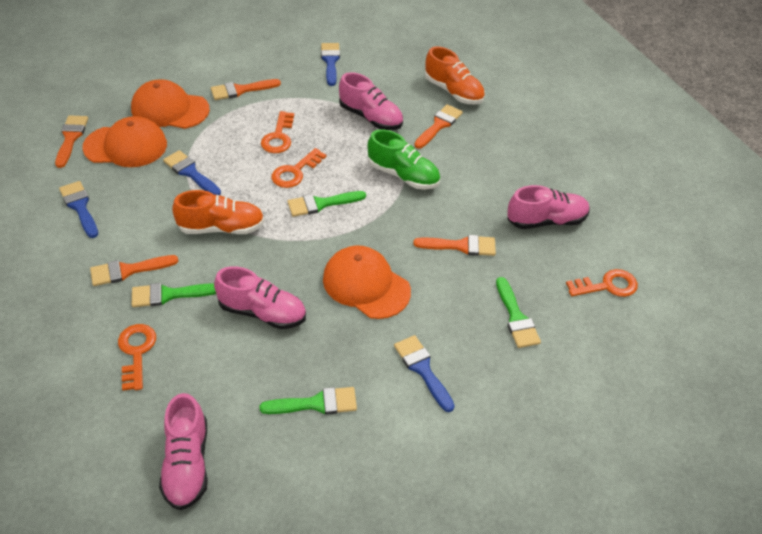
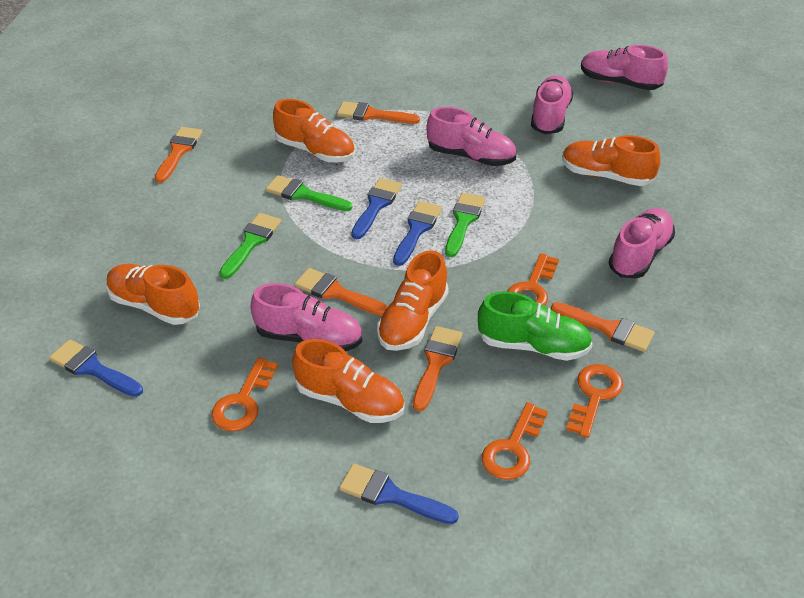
green brush: 4 -> 3
orange cap: 3 -> 0
orange shoe: 2 -> 5
pink shoe: 4 -> 5

